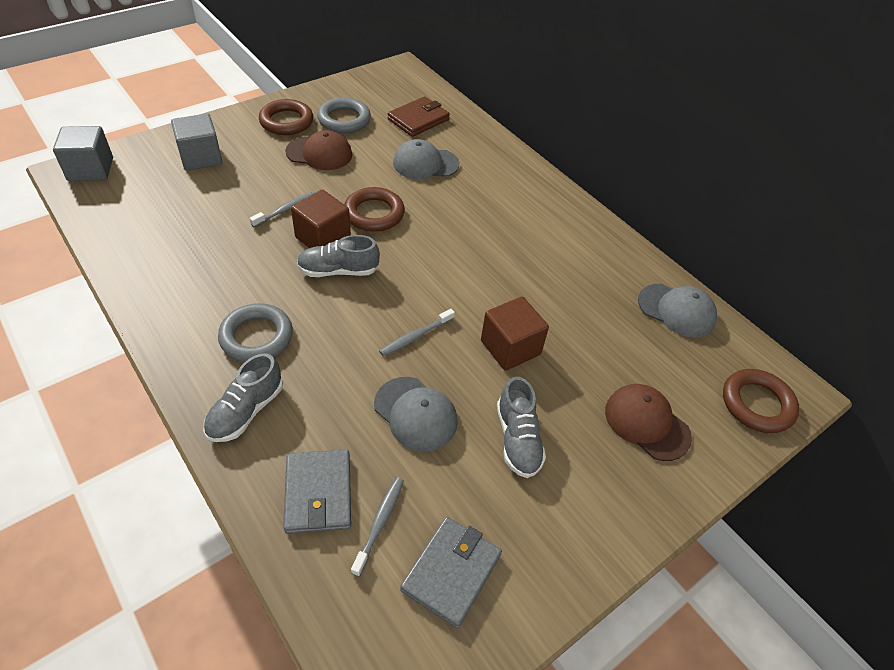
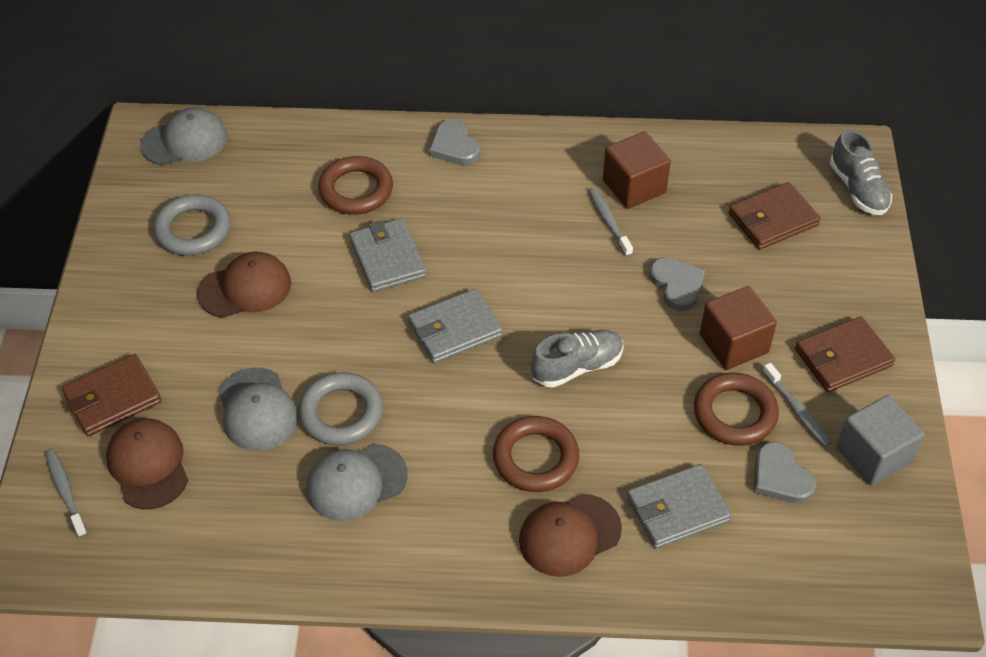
brown cap: 2 -> 3
brown wallet: 1 -> 3
grey cube: 2 -> 1
grey heart: 0 -> 3
grey shoe: 3 -> 2
grey wallet: 2 -> 3

